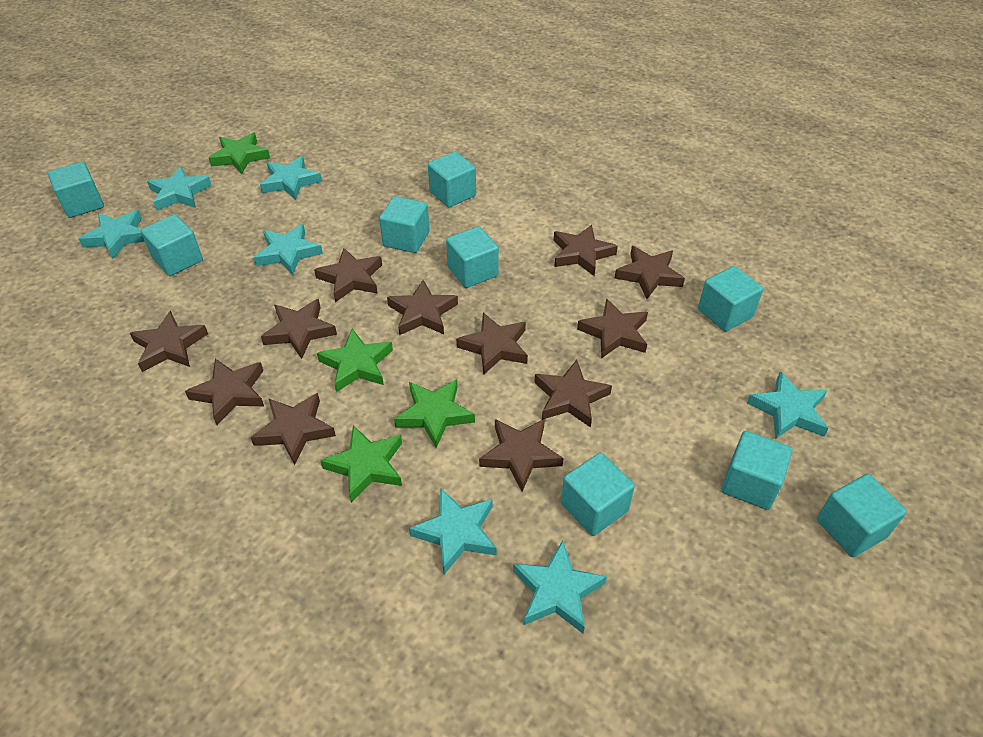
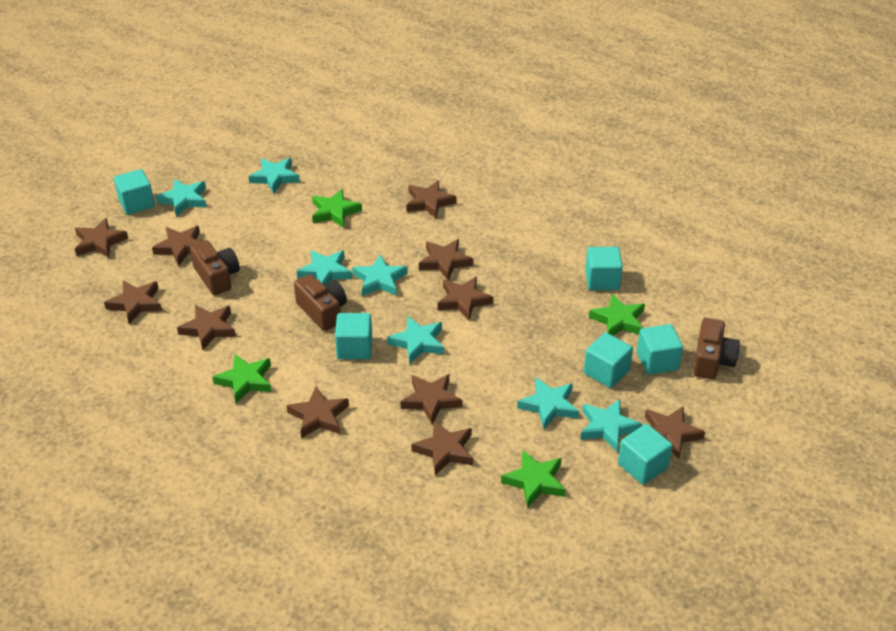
brown camera: 0 -> 3
brown star: 12 -> 11
turquoise cube: 9 -> 6

